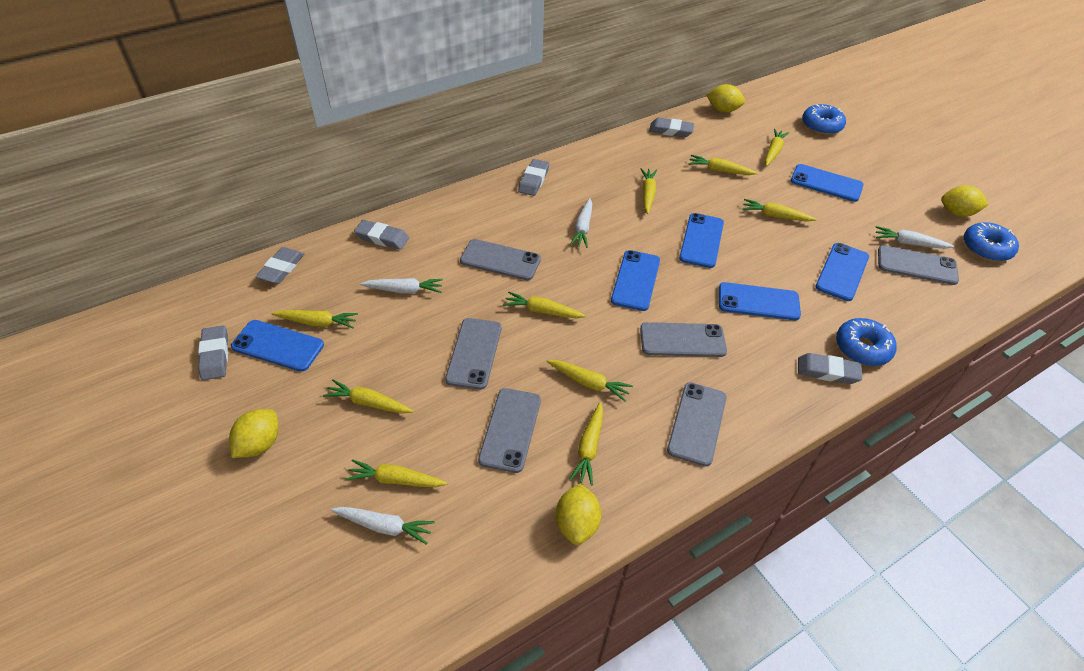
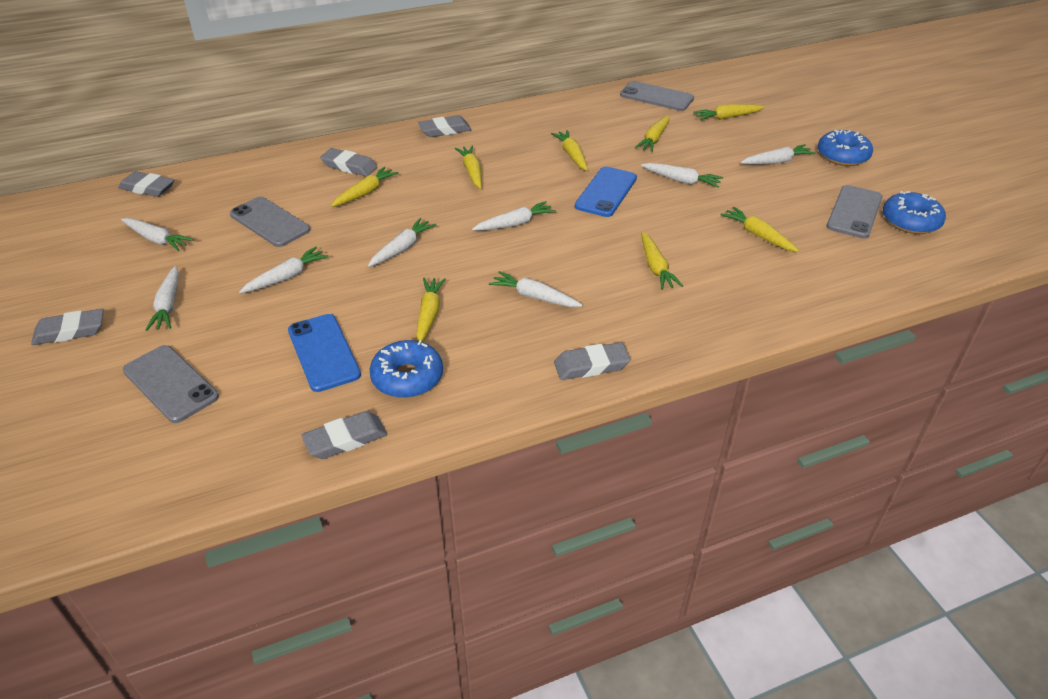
blue phone: 6 -> 2
grey phone: 6 -> 4
white carrot: 4 -> 8
yellow carrot: 10 -> 8
yellow lemon: 4 -> 0

